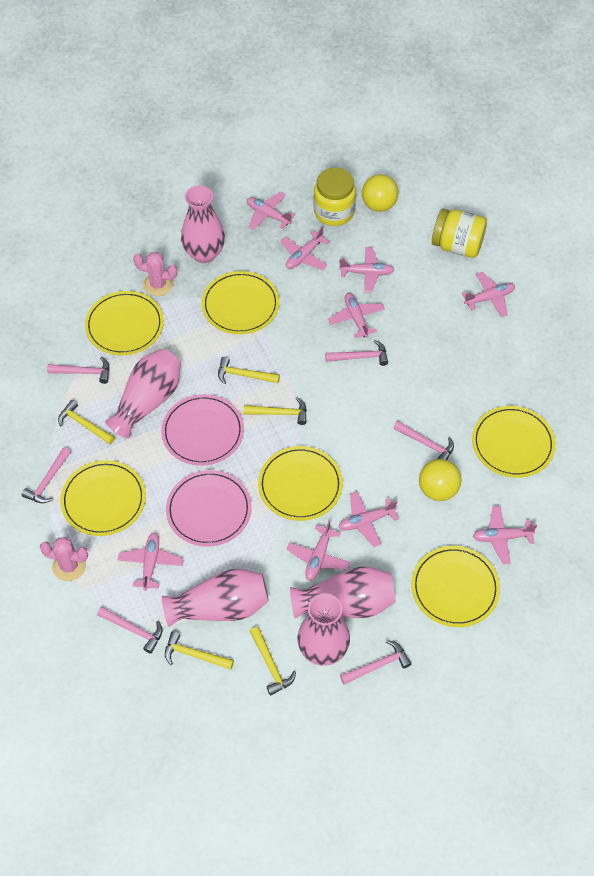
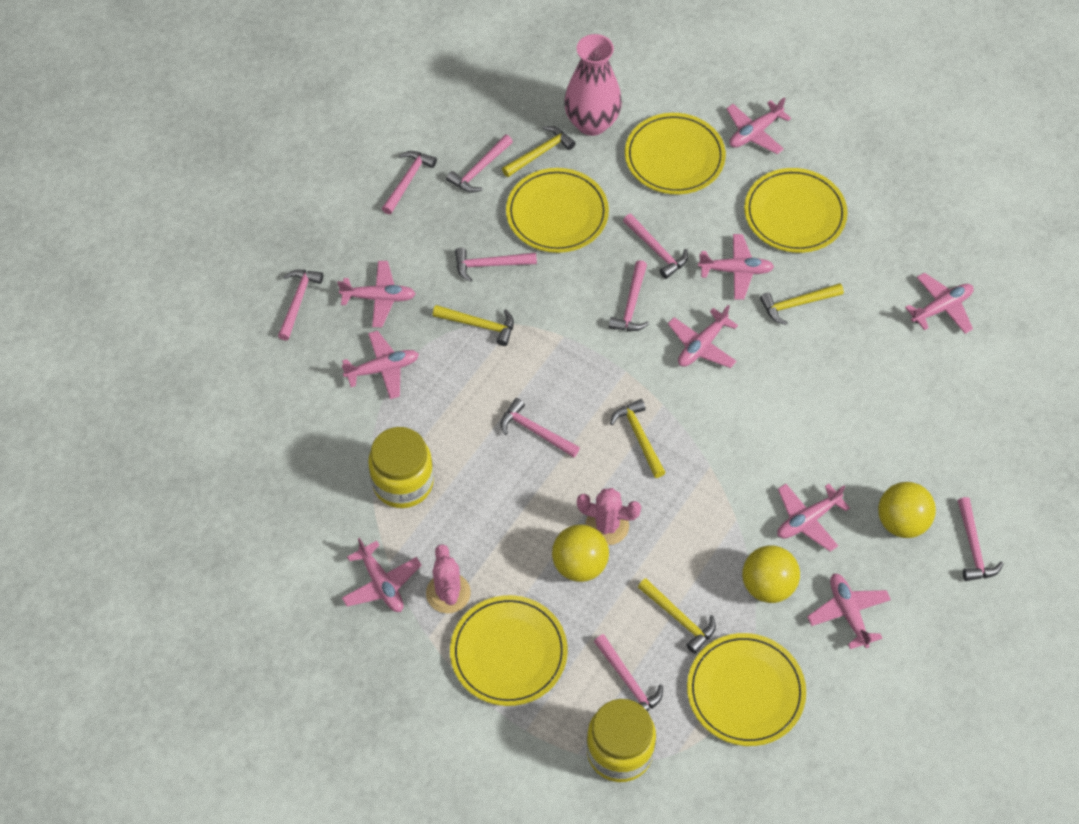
pink hammer: 6 -> 9
pink plate: 2 -> 0
pink vase: 5 -> 1
yellow ball: 2 -> 3
yellow plate: 6 -> 5

